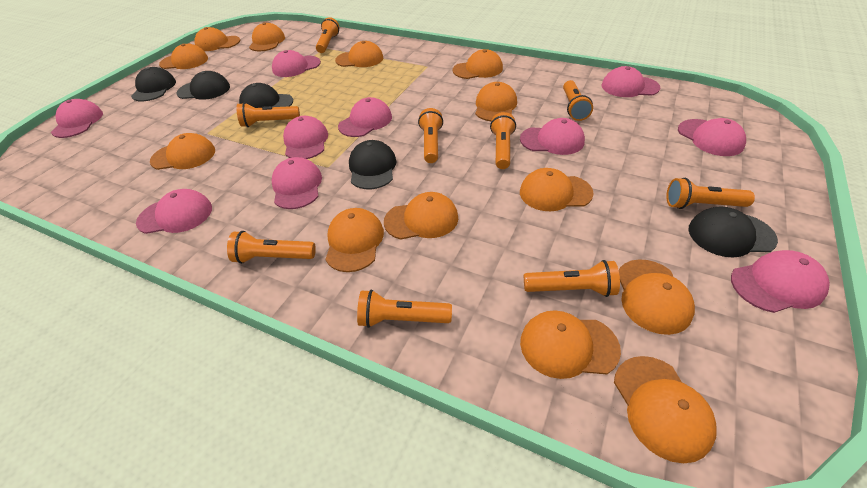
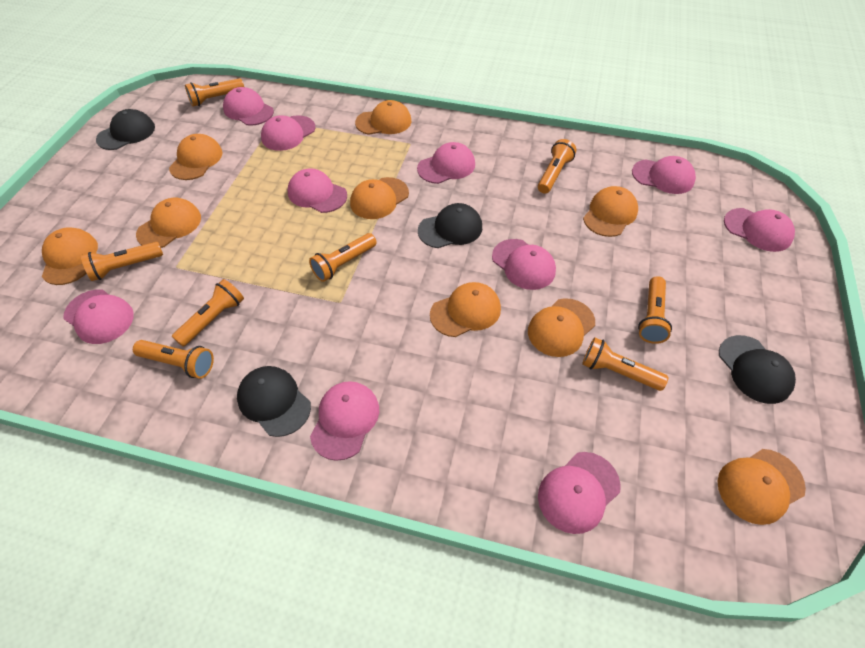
black cap: 5 -> 4
orange cap: 13 -> 9
orange flashlight: 9 -> 8

